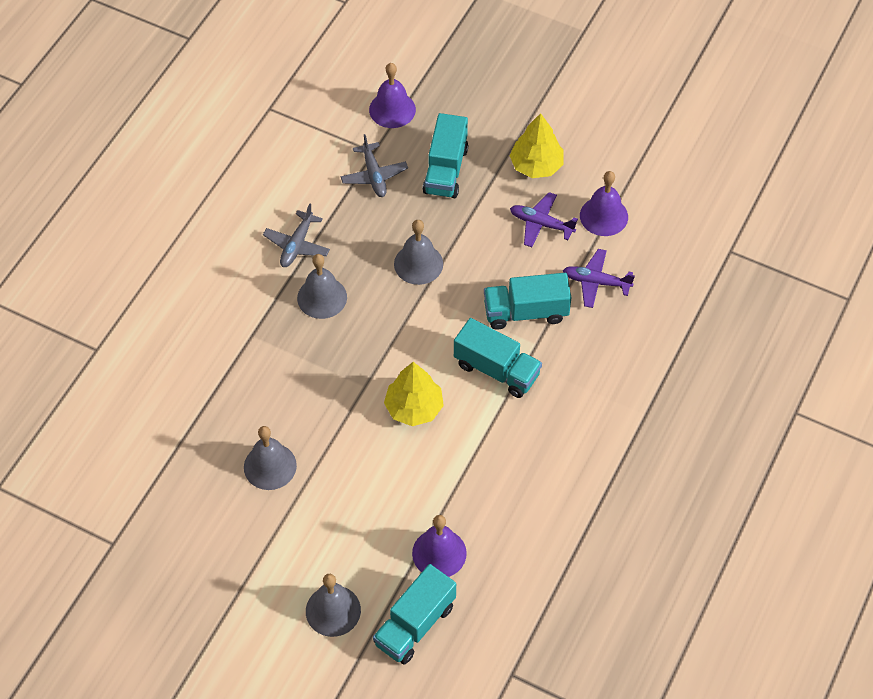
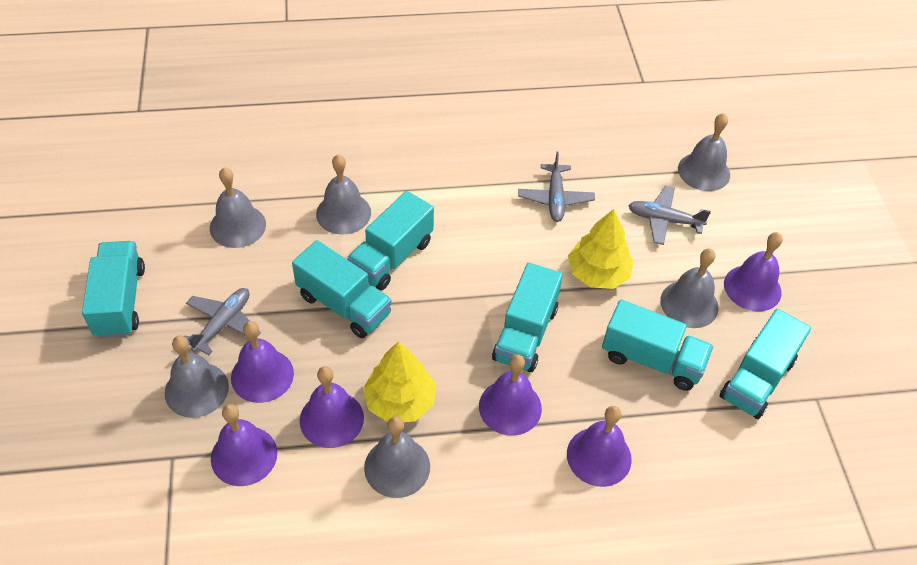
grey bell: 4 -> 6
grey plane: 2 -> 3
purple bell: 3 -> 6
purple plane: 2 -> 0
turquoise truck: 4 -> 6

